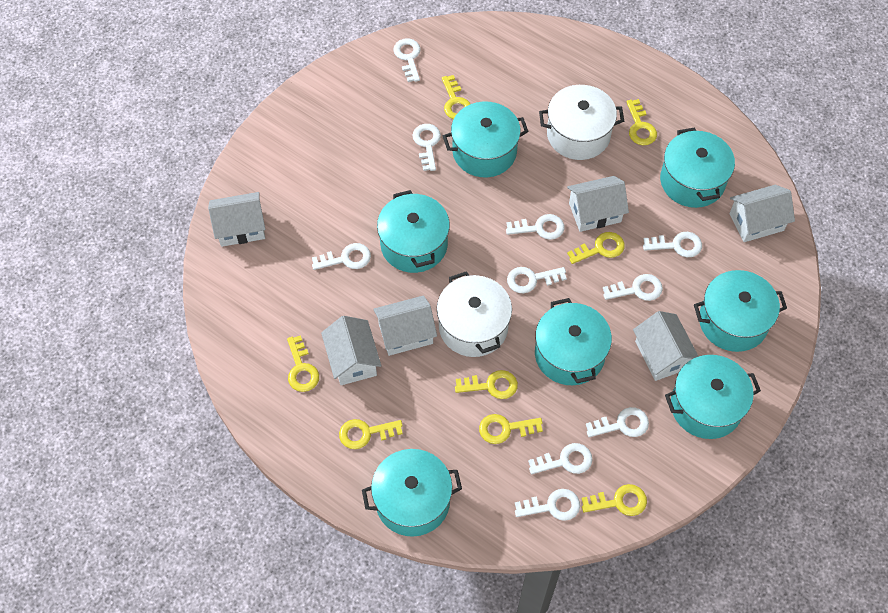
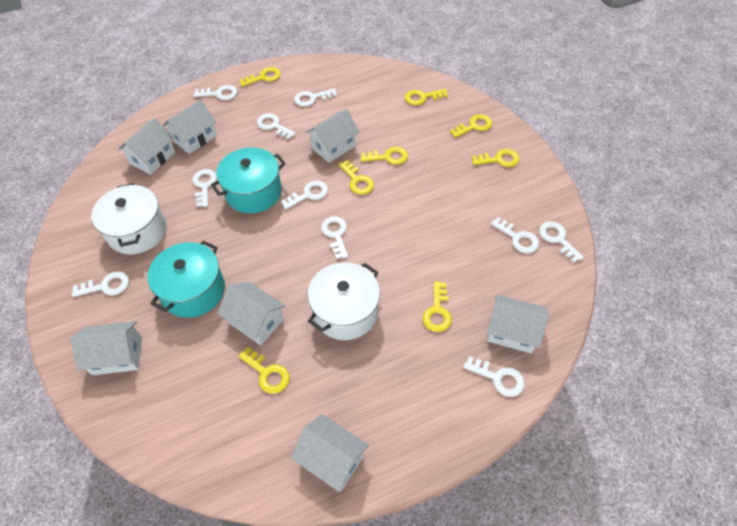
turquoise pot: 7 -> 2
white house: 6 -> 7

